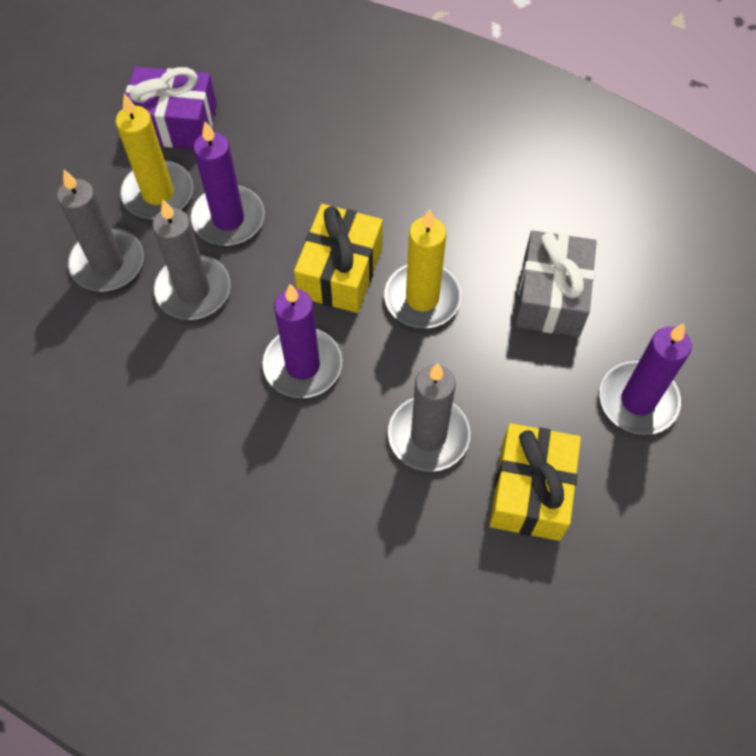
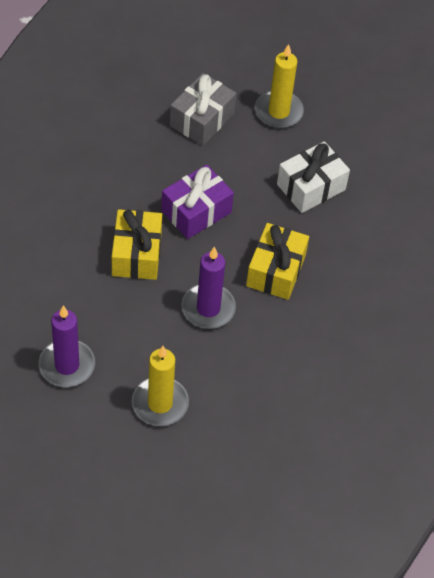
grey candle: 3 -> 0
purple candle: 3 -> 2
white gift: 0 -> 1

